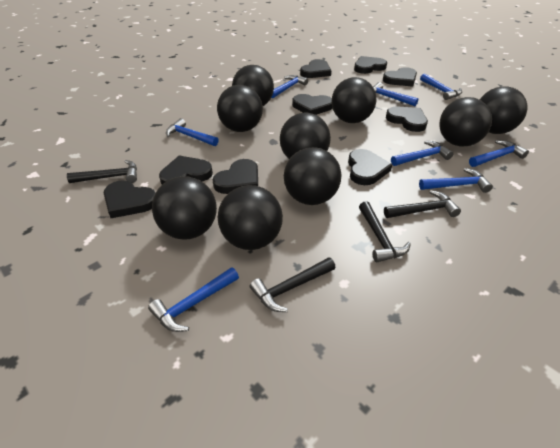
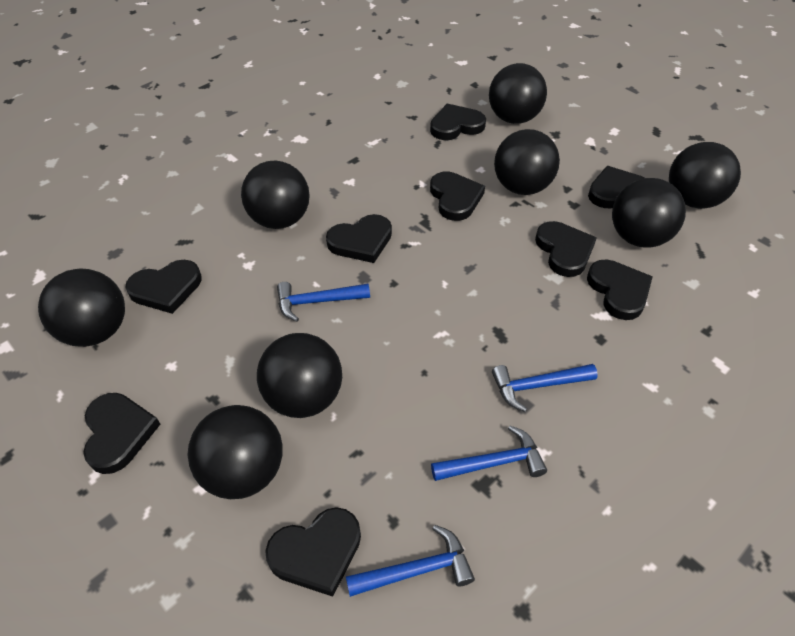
black ball: 9 -> 8
black hammer: 4 -> 0
blue hammer: 8 -> 4

